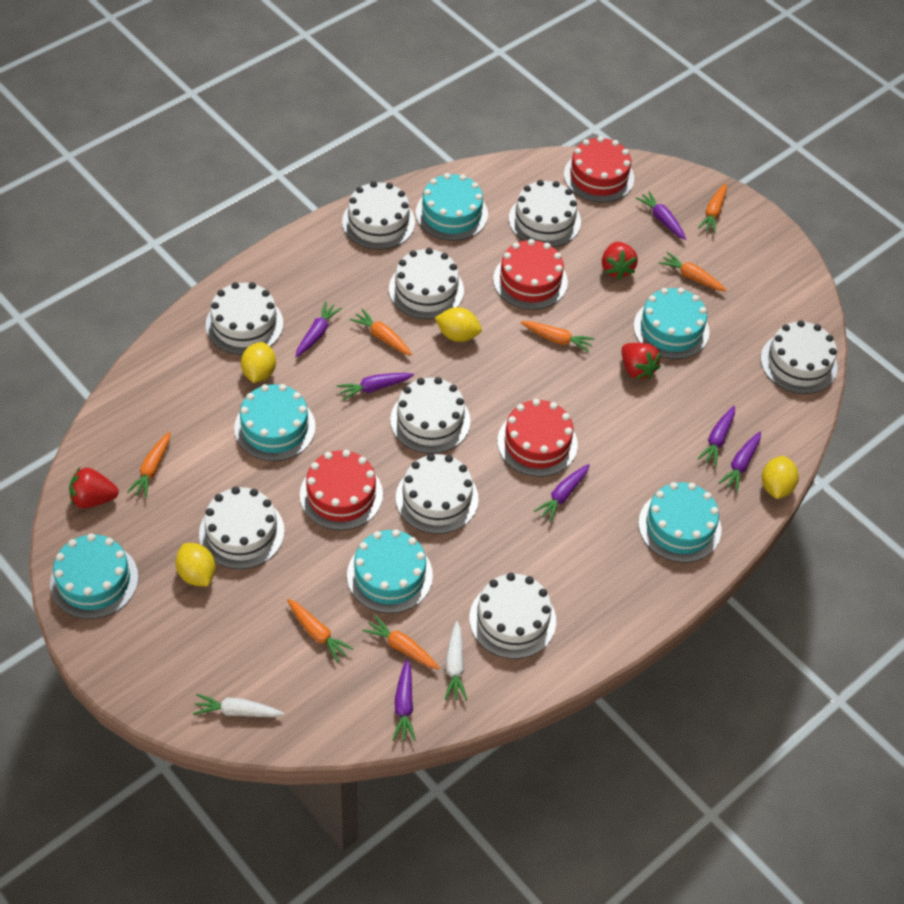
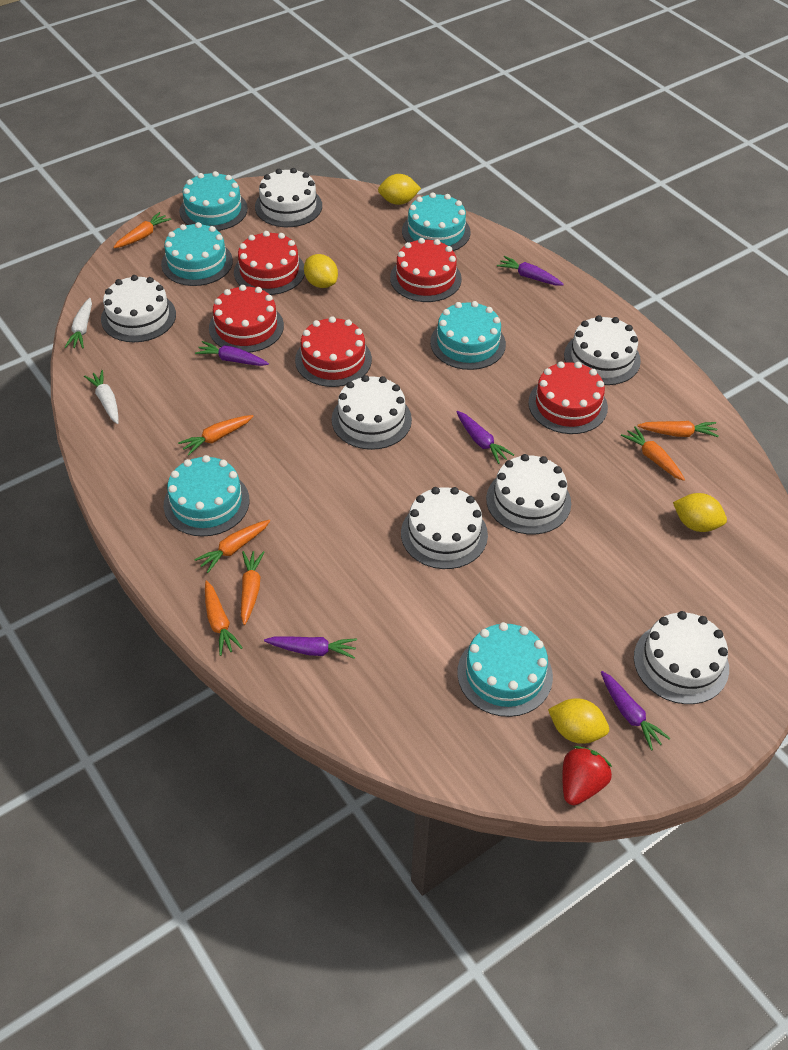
purple carrot: 7 -> 5
red cake: 4 -> 5
red strawberry: 3 -> 1
white cake: 9 -> 7

